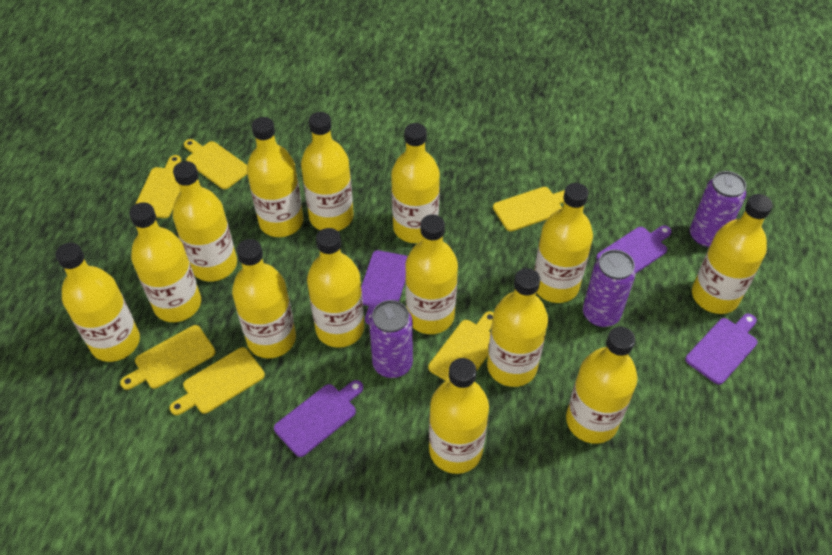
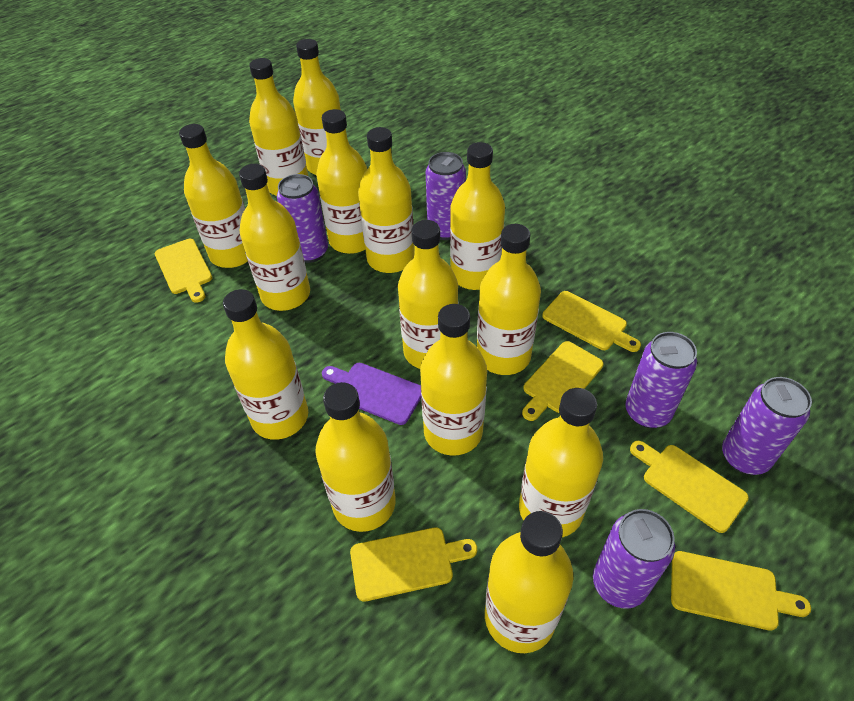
purple can: 3 -> 5
purple cutting board: 4 -> 1

